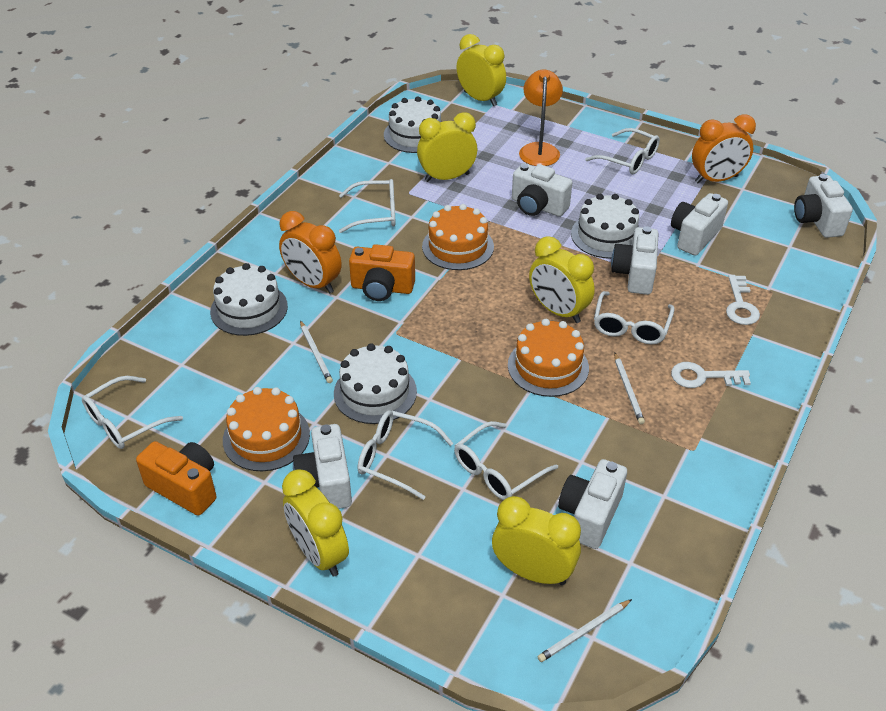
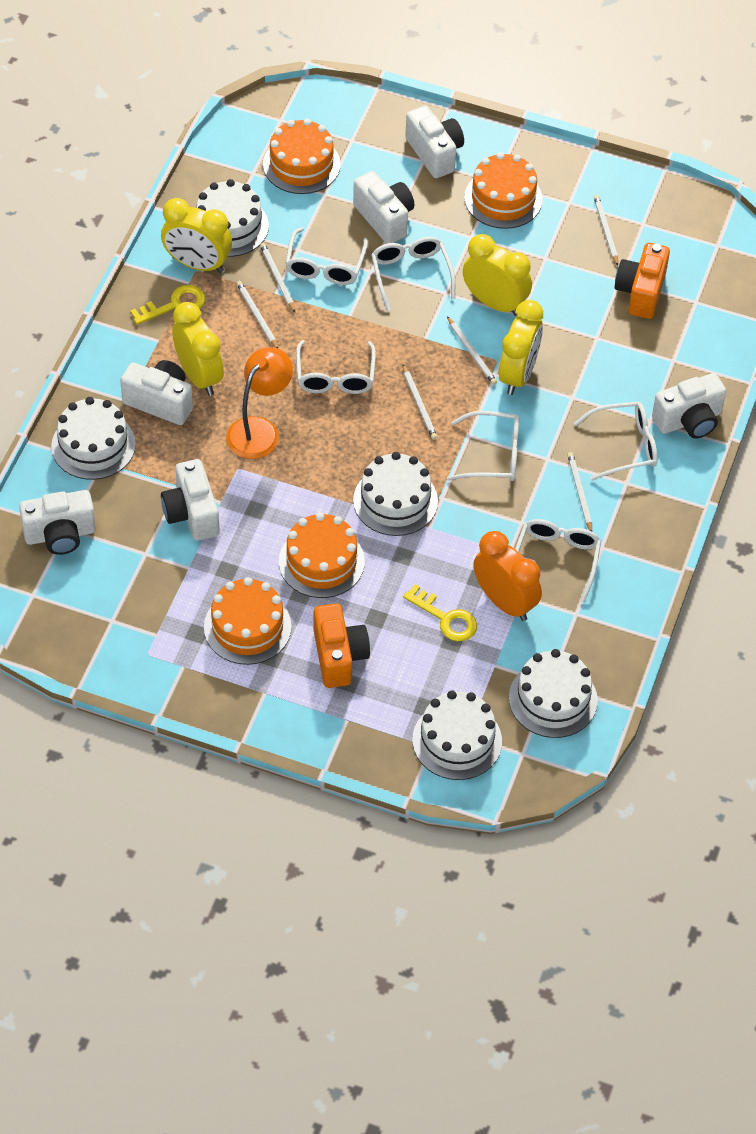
orange cake: 3 -> 4
orange clock: 2 -> 1
white cake: 4 -> 5
white key: 2 -> 0
white pencil: 3 -> 6
yellow clock: 5 -> 4
yellow key: 0 -> 2

